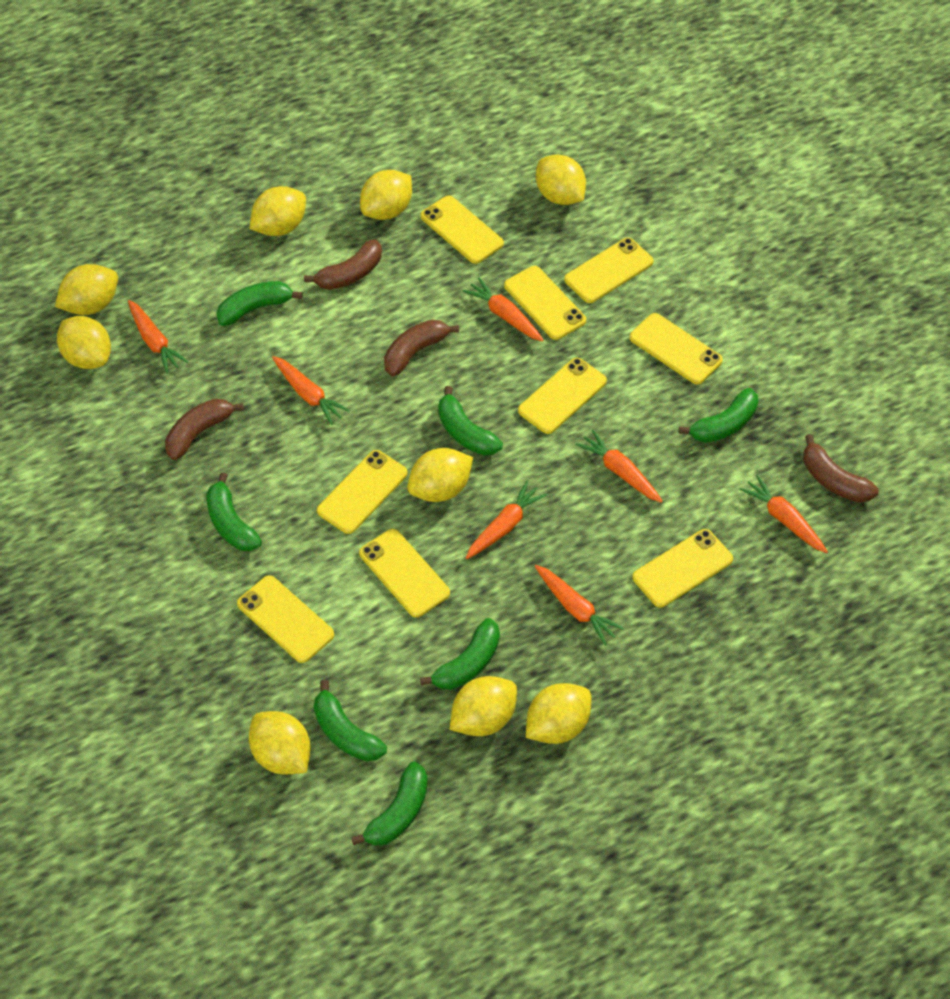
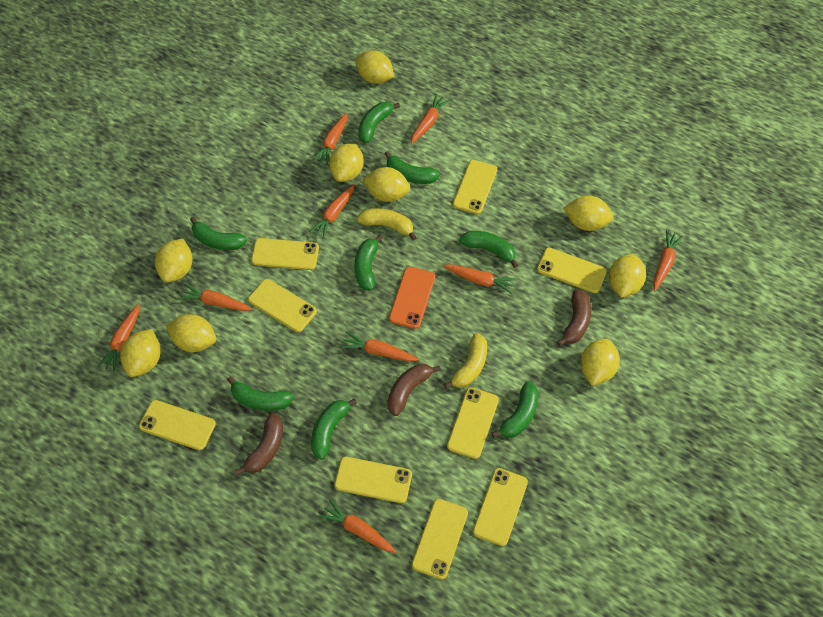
brown banana: 4 -> 3
green banana: 7 -> 8
orange carrot: 7 -> 9
orange phone: 0 -> 1
yellow banana: 0 -> 2

